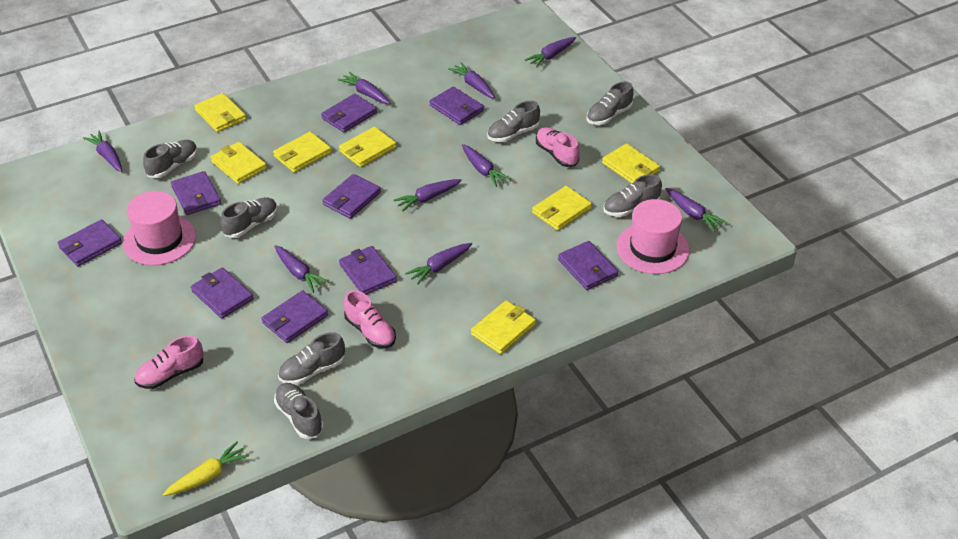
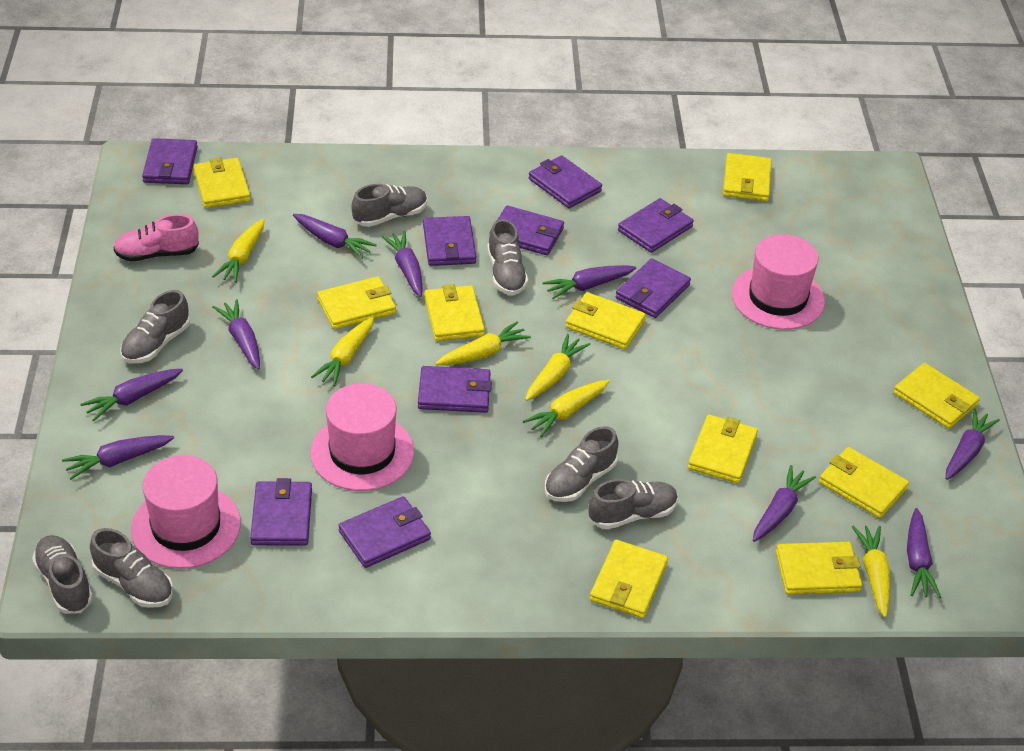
pink hat: 2 -> 3
pink shoe: 3 -> 1
yellow carrot: 1 -> 6
yellow wallet: 7 -> 10

